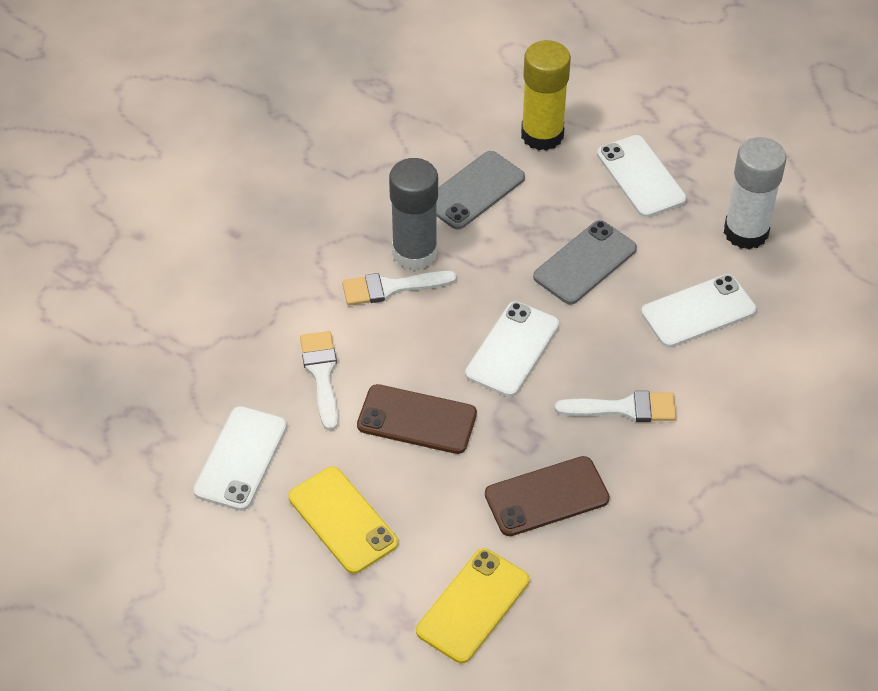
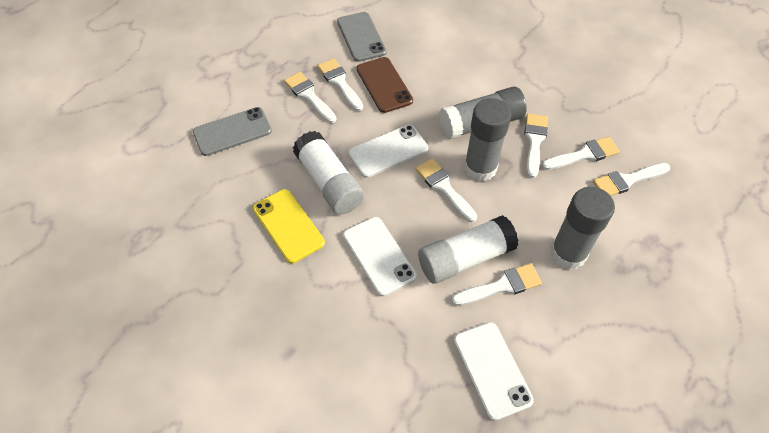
brown phone: 2 -> 1
grey glue stick: 1 -> 3
white brush: 3 -> 7
white glue stick: 1 -> 2
white phone: 4 -> 3
yellow glue stick: 1 -> 0
yellow phone: 2 -> 1

